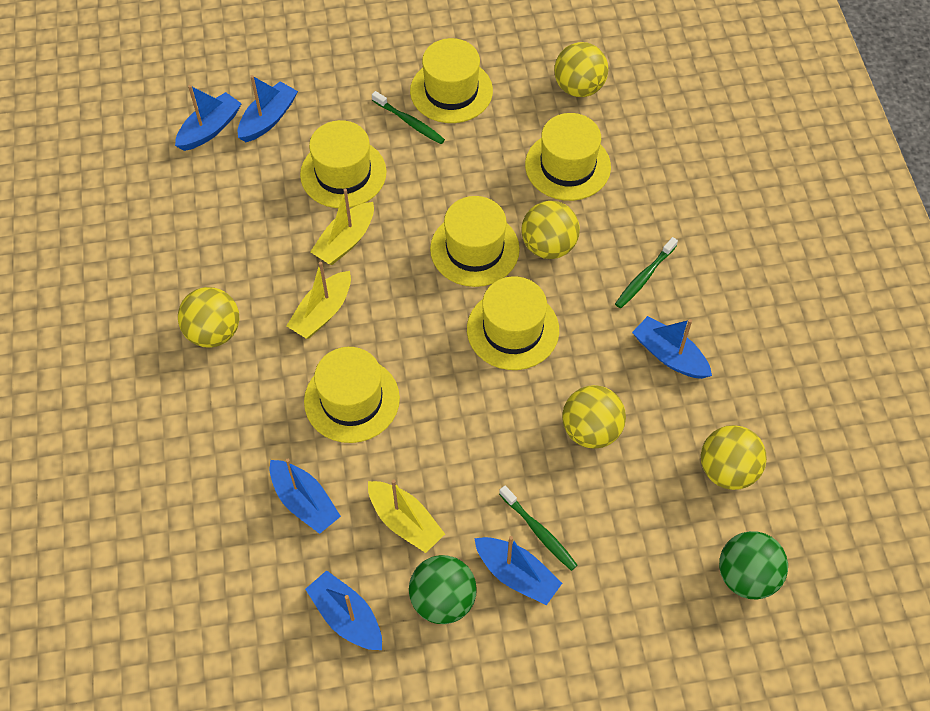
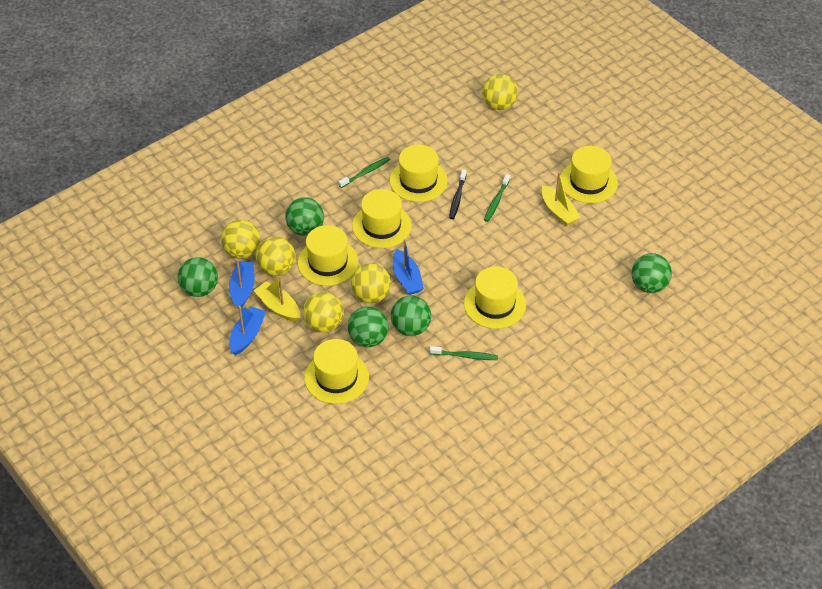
black toothbrush: 0 -> 1
blue boat: 6 -> 3
green ball: 2 -> 5
yellow boat: 3 -> 2

